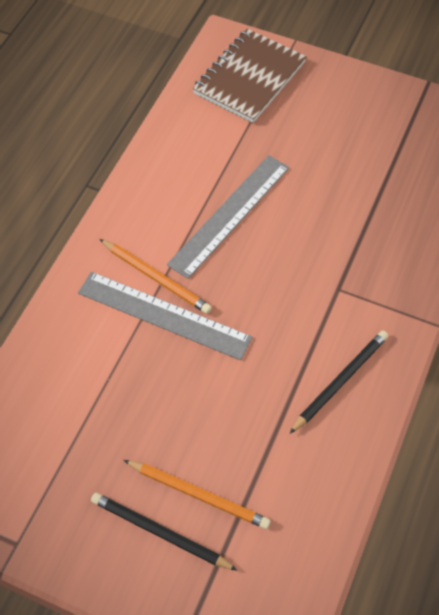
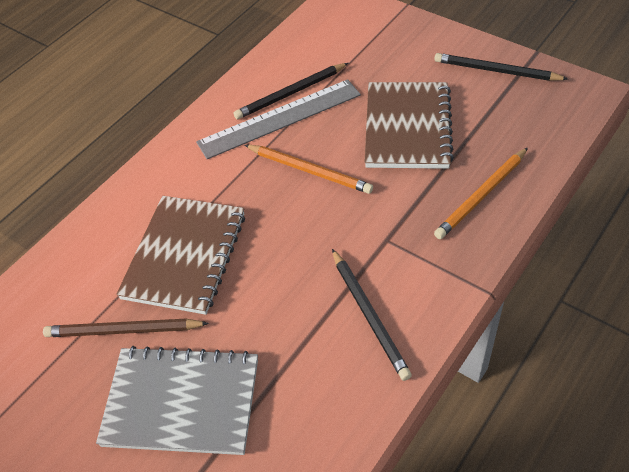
black pencil: 2 -> 3
brown notebook: 1 -> 2
brown pencil: 0 -> 1
grey notebook: 0 -> 1
grey ruler: 2 -> 1

